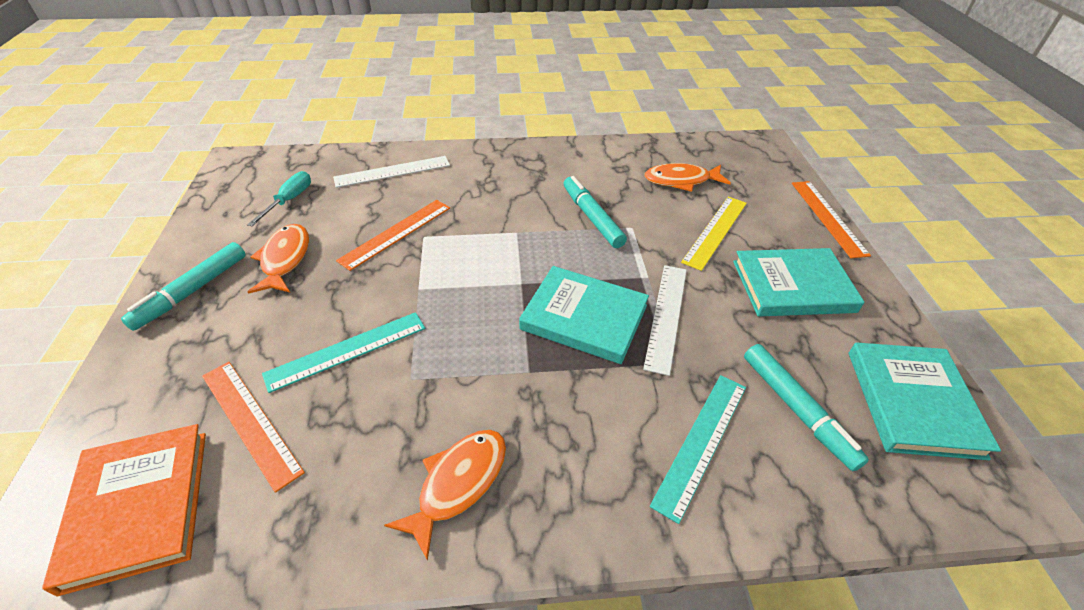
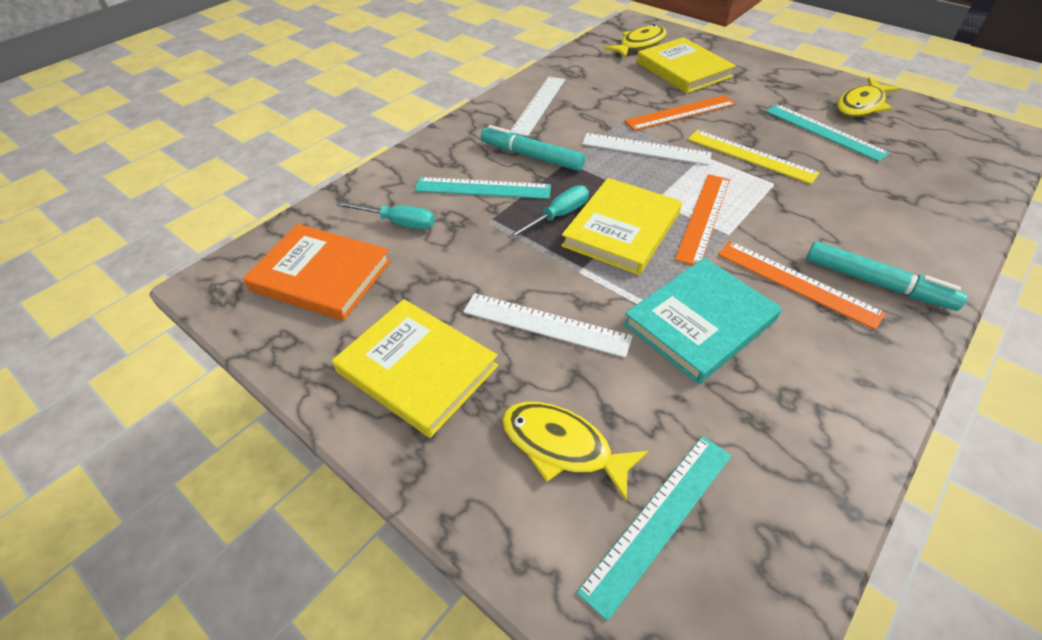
orange fish: 3 -> 0
turquoise book: 3 -> 1
turquoise marker: 3 -> 2
turquoise ruler: 2 -> 3
turquoise screwdriver: 1 -> 2
white ruler: 2 -> 3
yellow book: 0 -> 3
yellow fish: 0 -> 3

